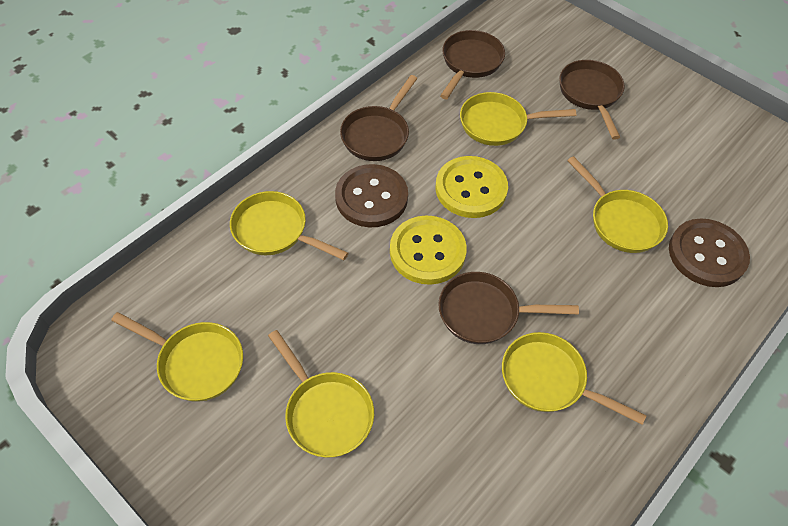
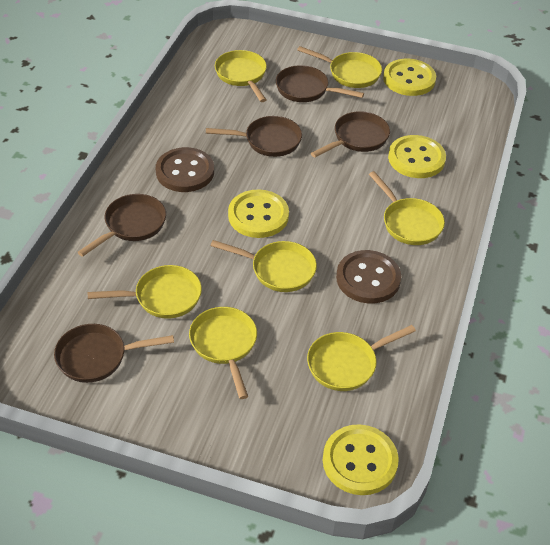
brown pan: 4 -> 5
yellow button: 2 -> 4
yellow pan: 6 -> 7

